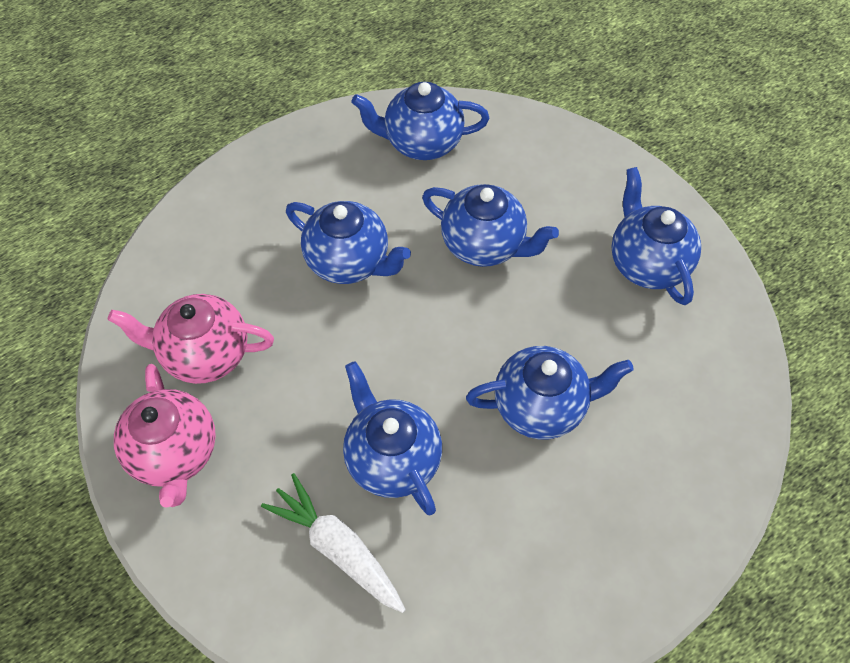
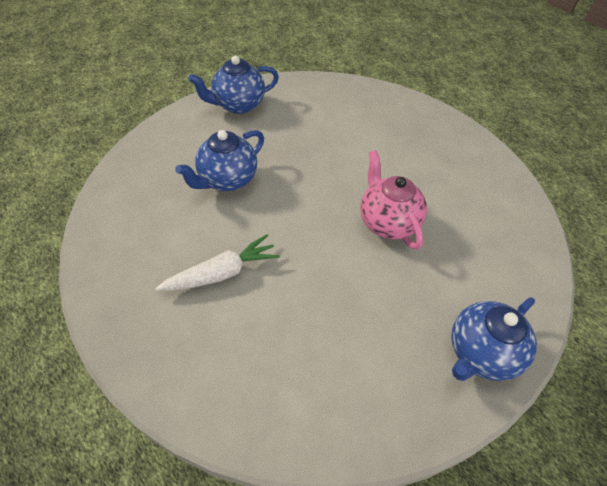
blue teapot: 6 -> 3
pink teapot: 2 -> 1

